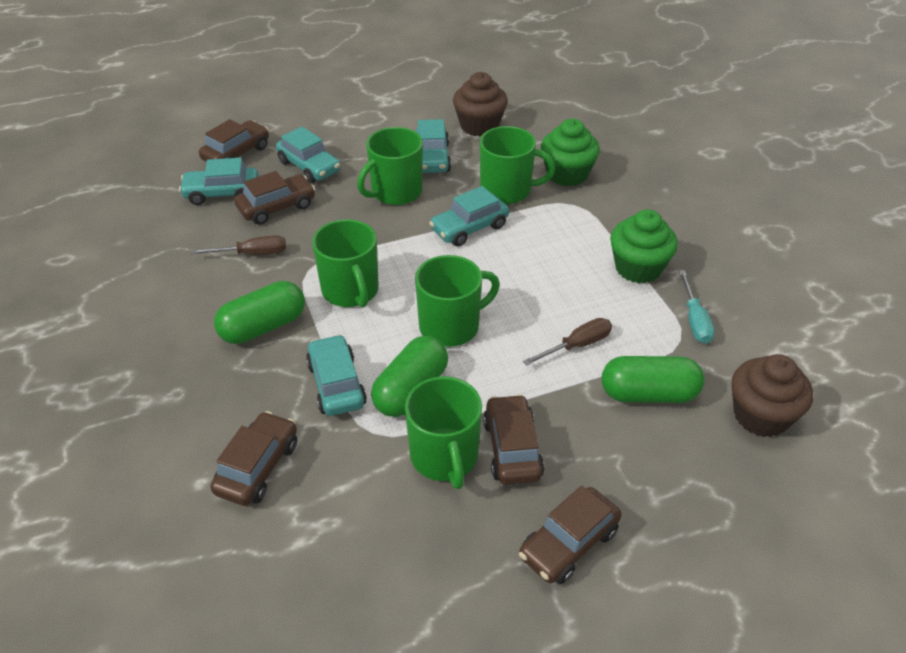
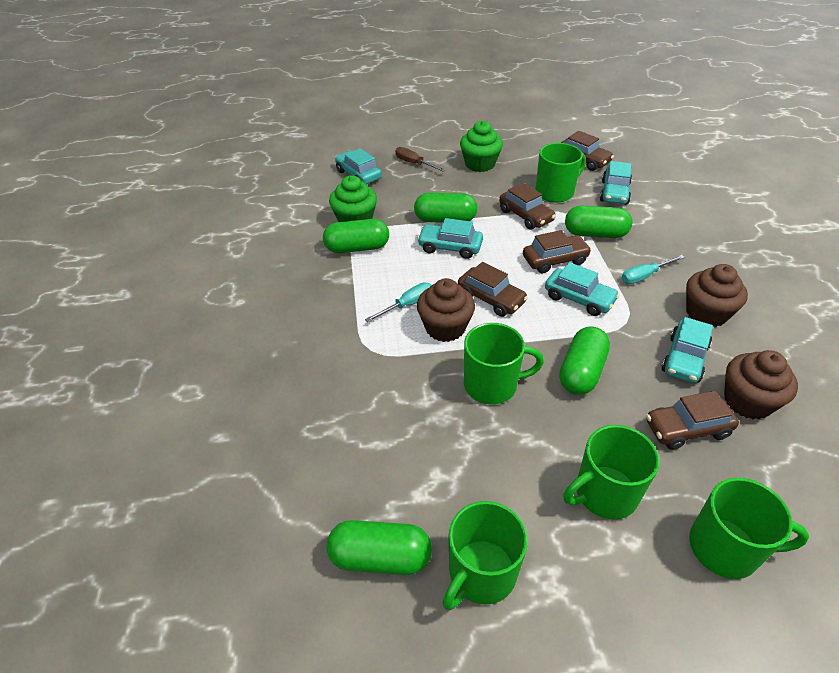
brown cupcake: 2 -> 3
brown screwdriver: 2 -> 1
green capsule: 3 -> 5
turquoise screwdriver: 1 -> 2

